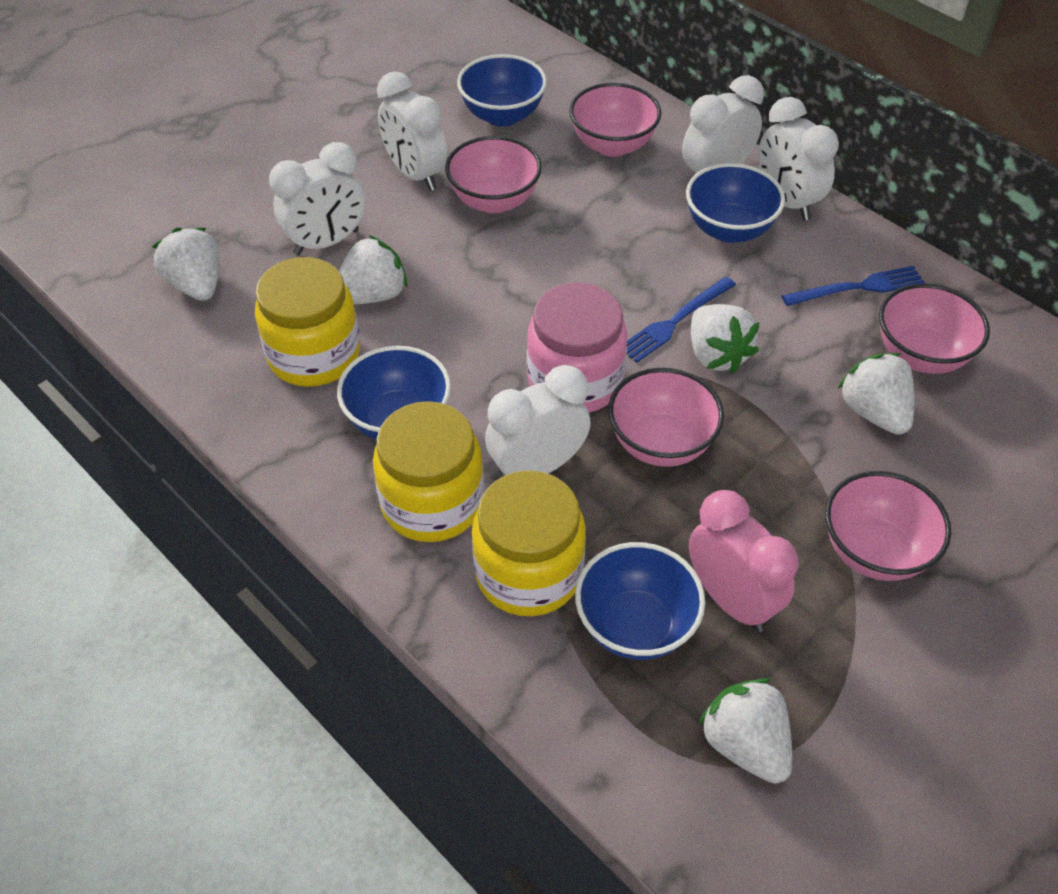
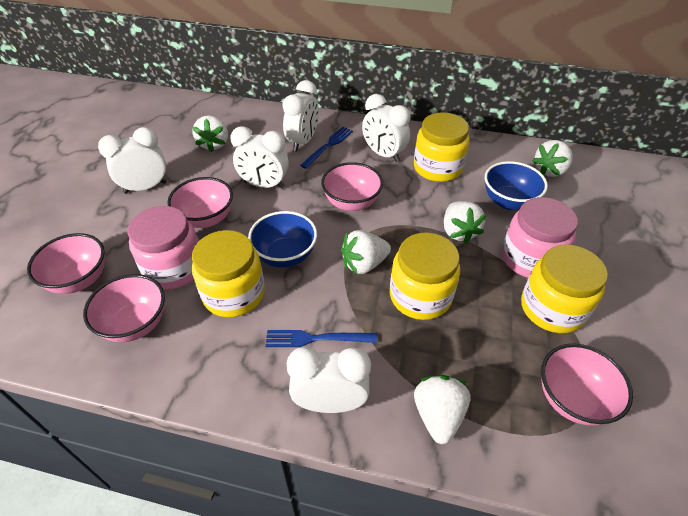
blue bowl: 4 -> 2
pink clock: 1 -> 0
pink jar: 1 -> 2
yellow jar: 3 -> 4

